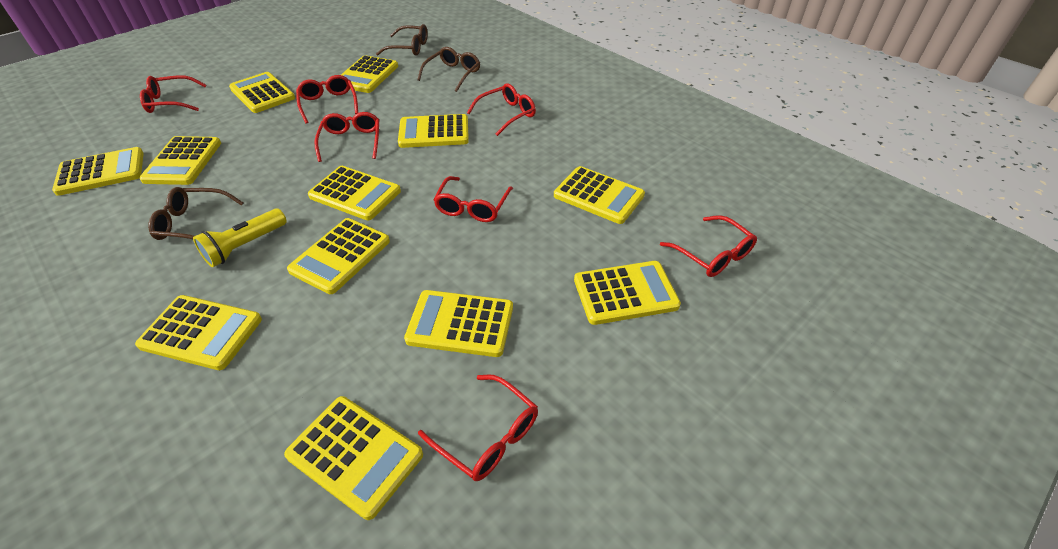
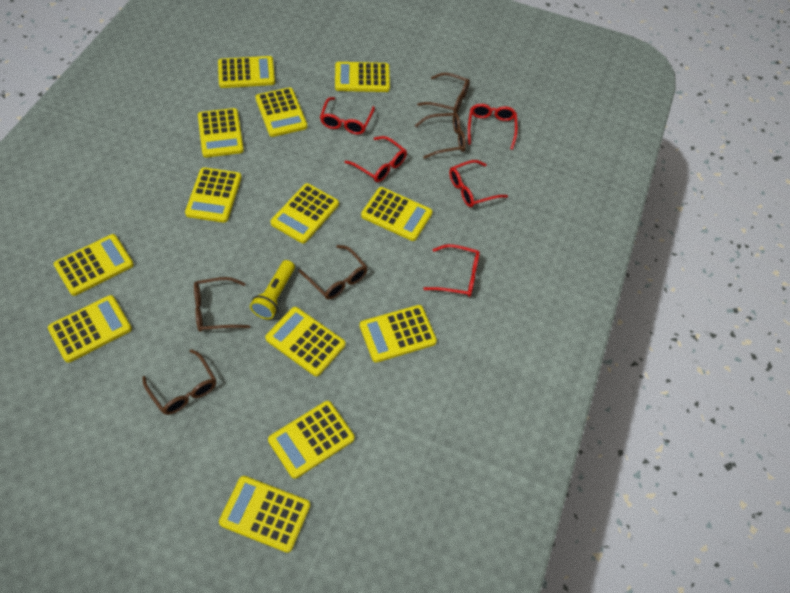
brown glasses: 3 -> 5
red glasses: 7 -> 5
yellow calculator: 12 -> 13

